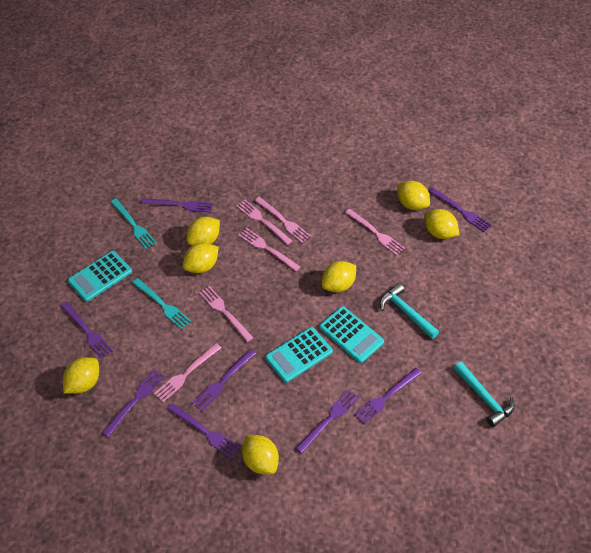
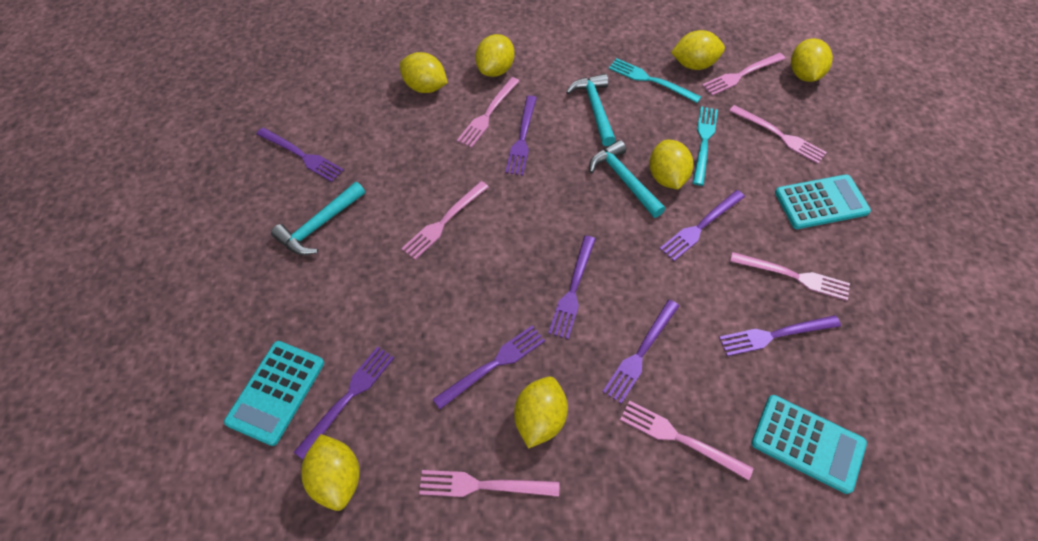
pink fork: 6 -> 7
turquoise hammer: 2 -> 3

